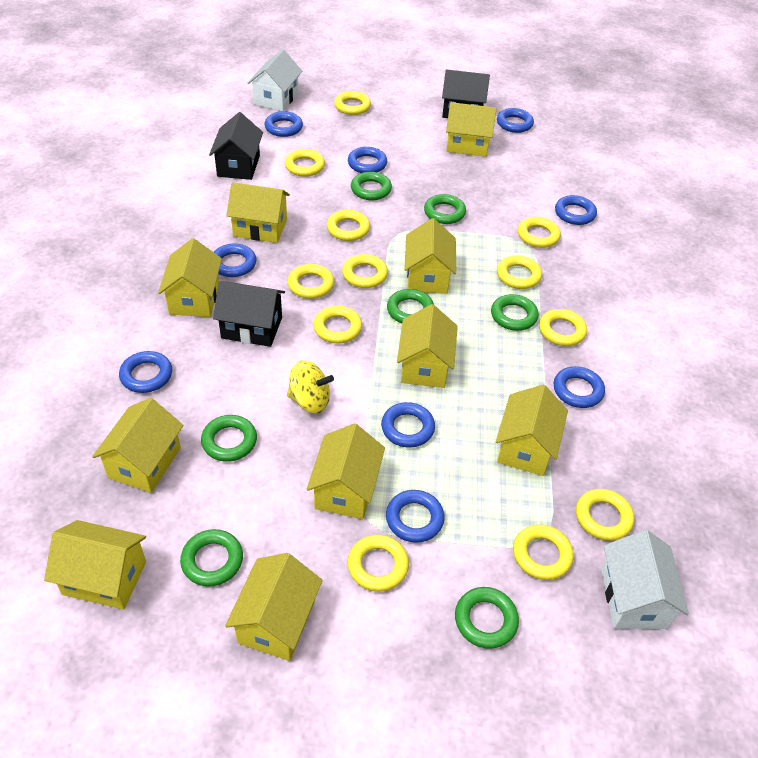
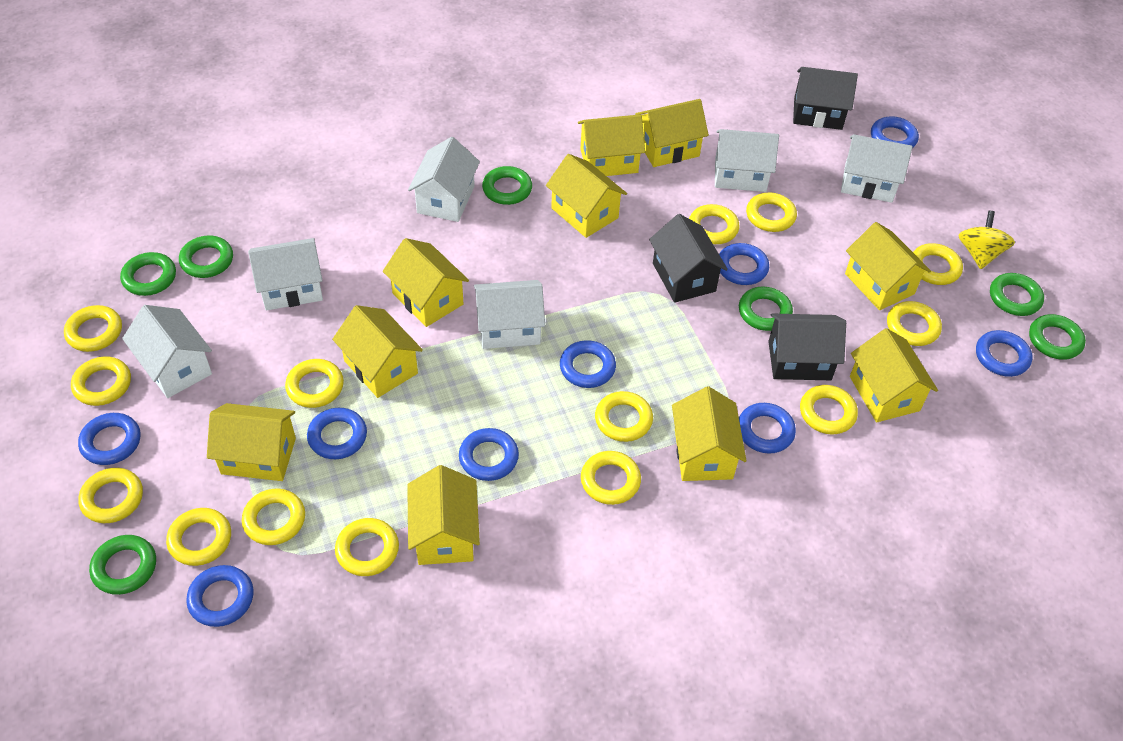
white house: 2 -> 6
yellow ring: 12 -> 14

